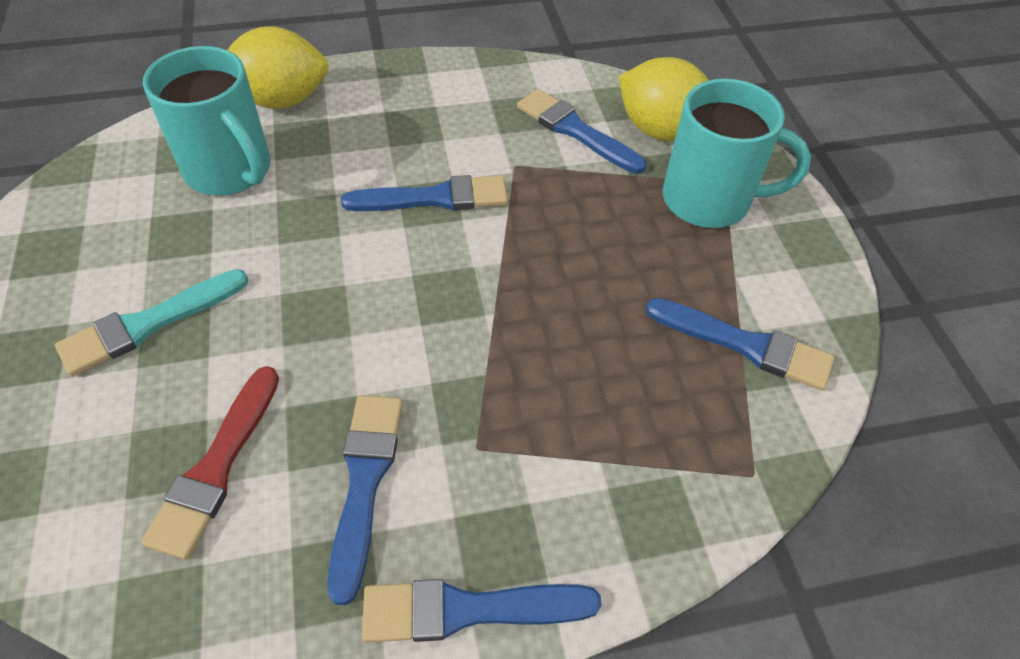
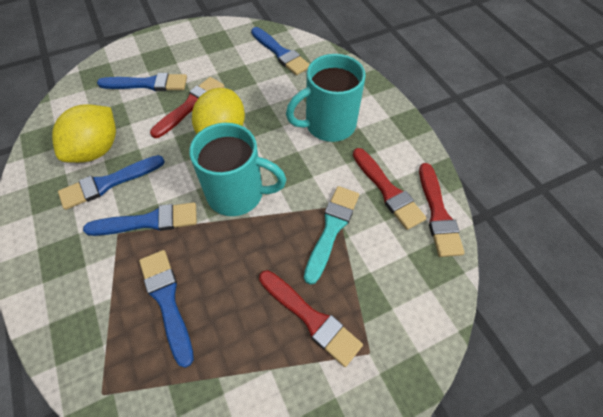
red brush: 1 -> 4

